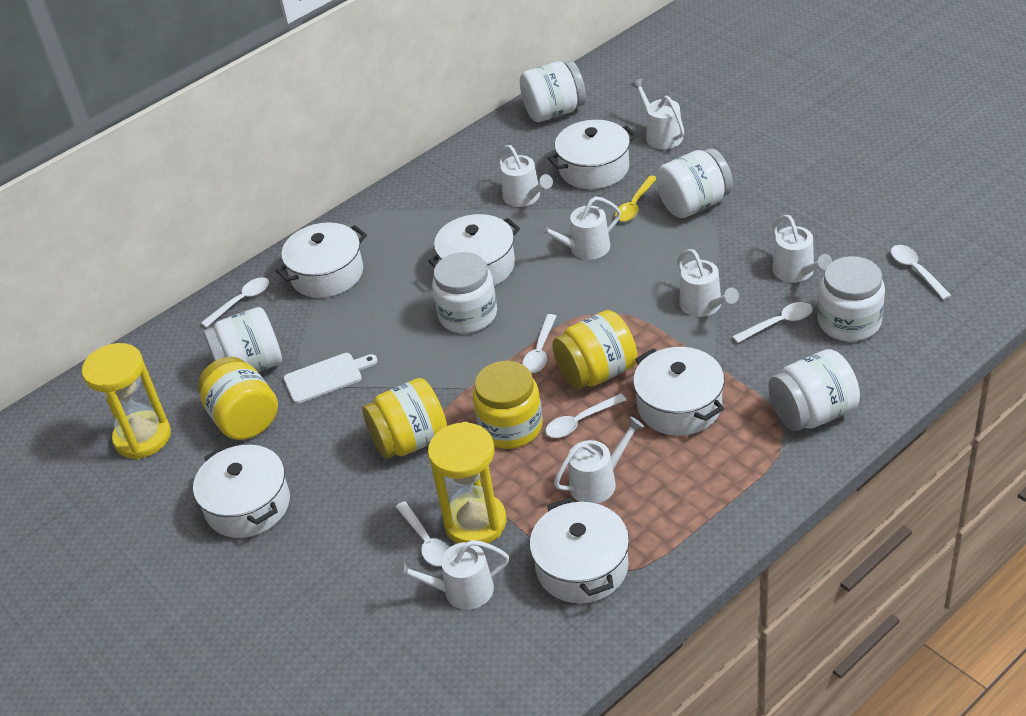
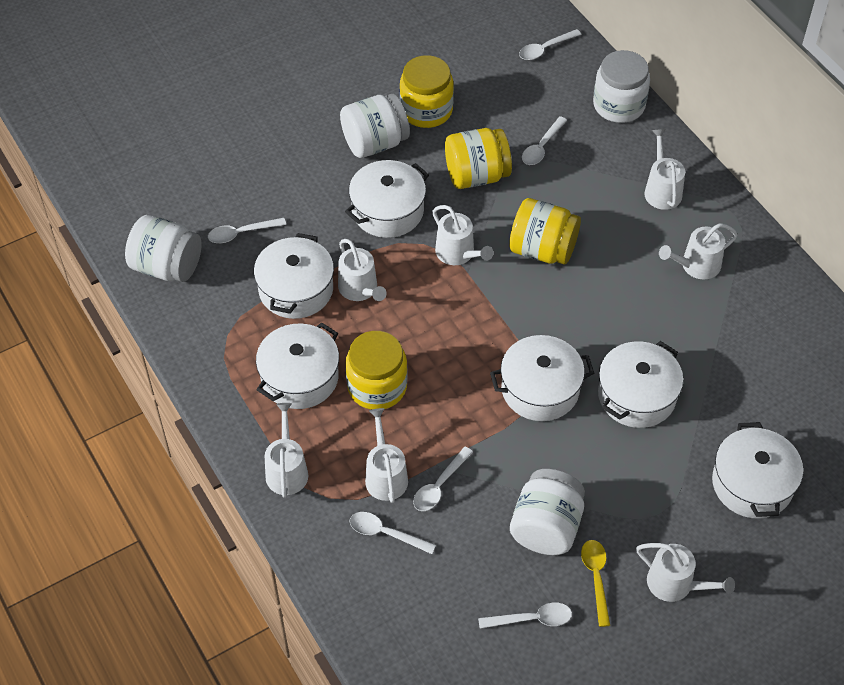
white cutting board: 1 -> 0
white jar: 6 -> 4
yellow hourglass: 2 -> 0

